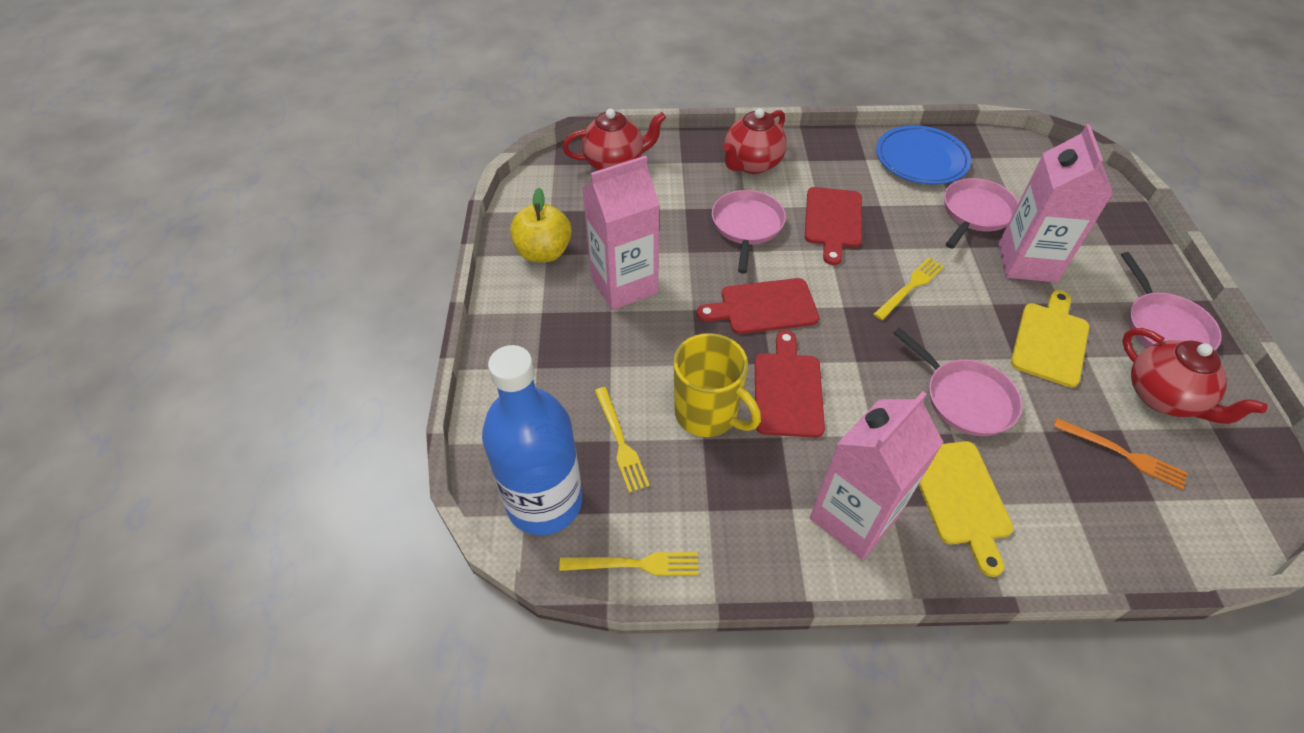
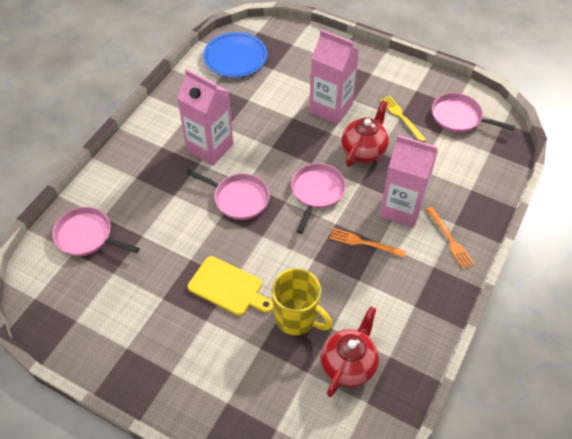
blue bottle: 1 -> 0
orange fork: 1 -> 2
red cutting board: 3 -> 0
red teapot: 3 -> 2
yellow apple: 1 -> 0
yellow cutting board: 2 -> 1
yellow fork: 3 -> 1

